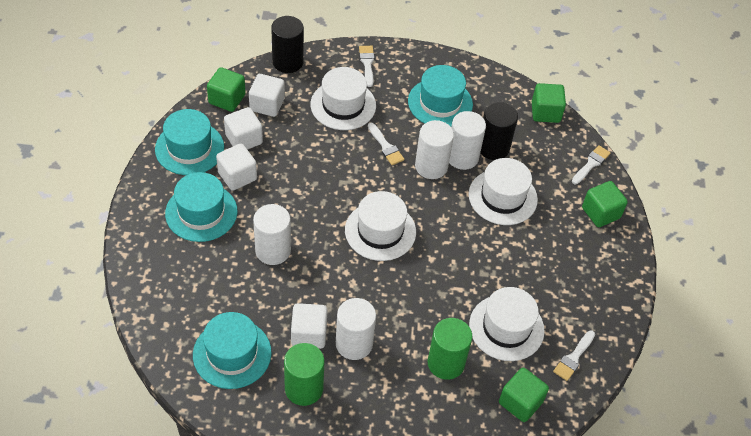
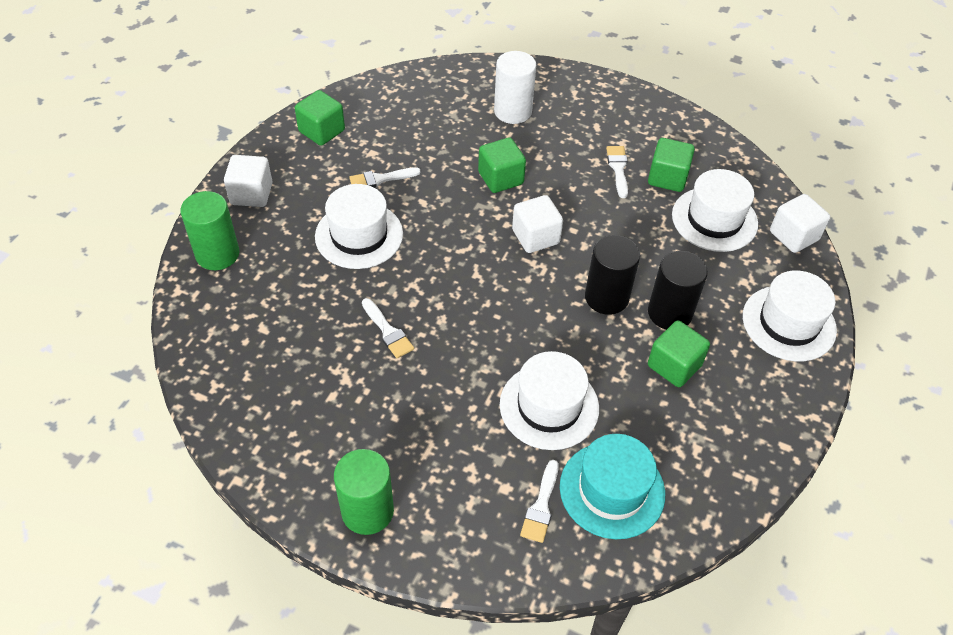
turquoise hat: 4 -> 1
white cube: 4 -> 3
white cylinder: 4 -> 1

